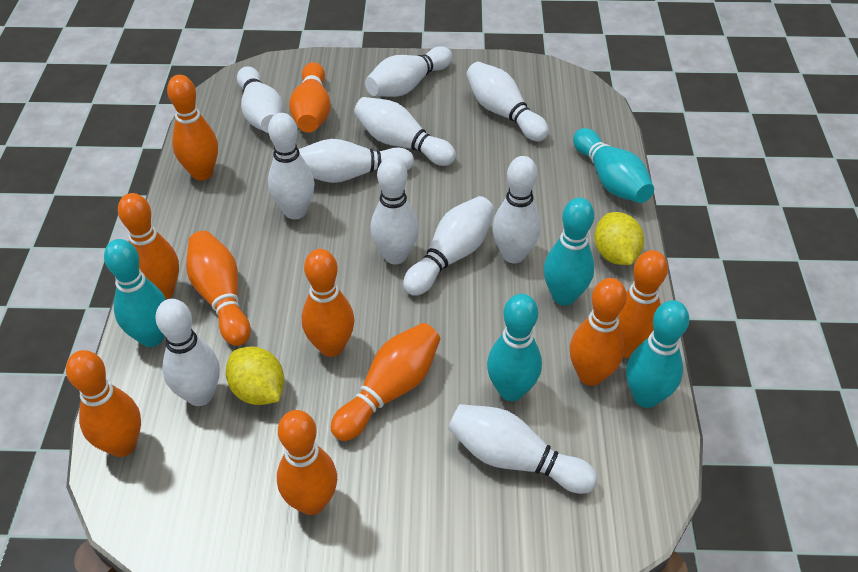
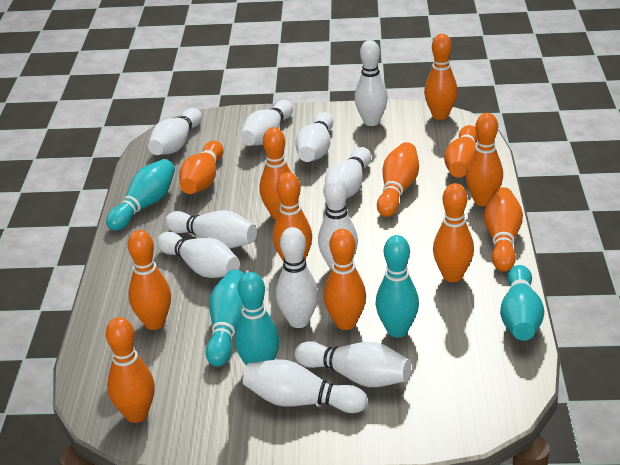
orange bowling pin: 10 -> 12
yellow lemon: 2 -> 0

